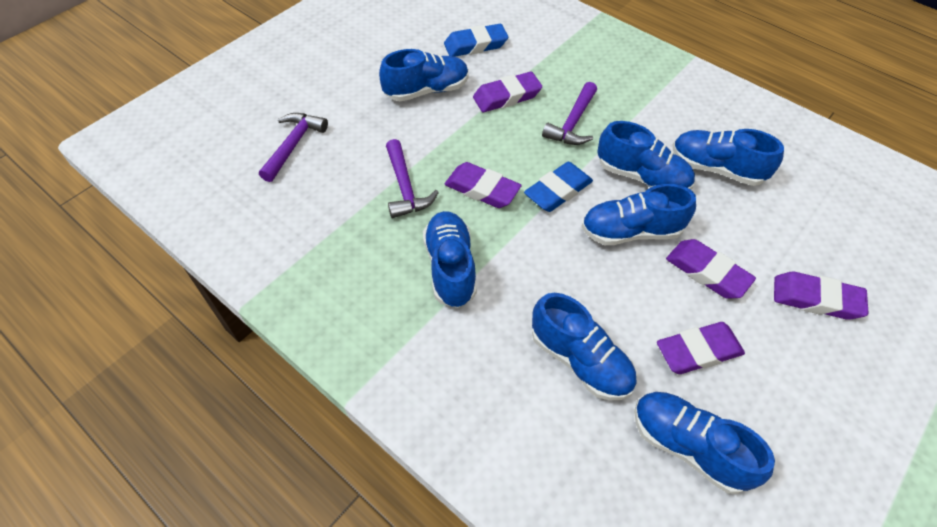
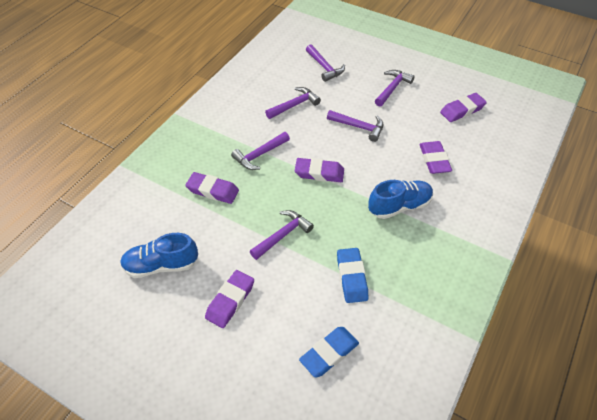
blue shoe: 7 -> 2
purple hammer: 3 -> 6

